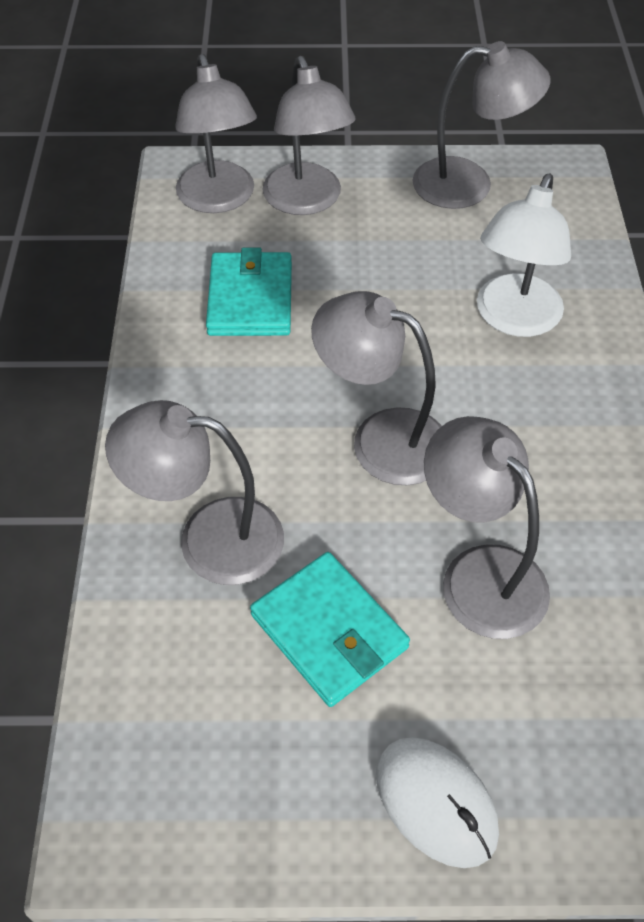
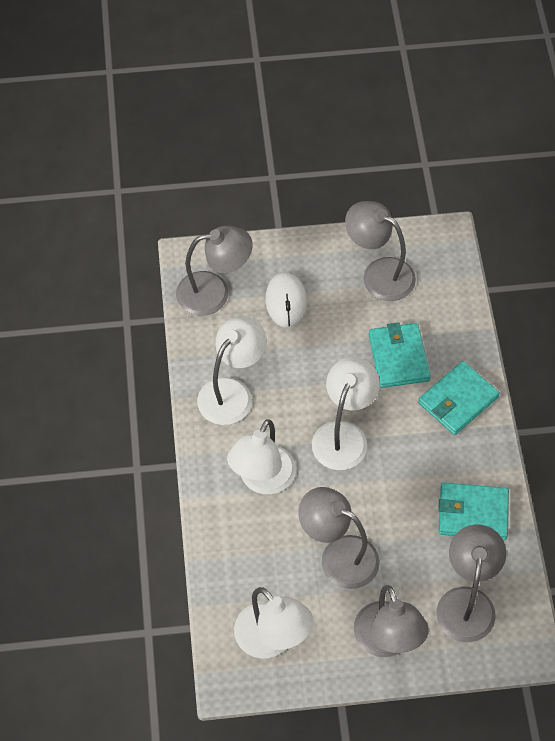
grey lamp: 6 -> 5
turquoise wallet: 2 -> 3
white lamp: 1 -> 4

